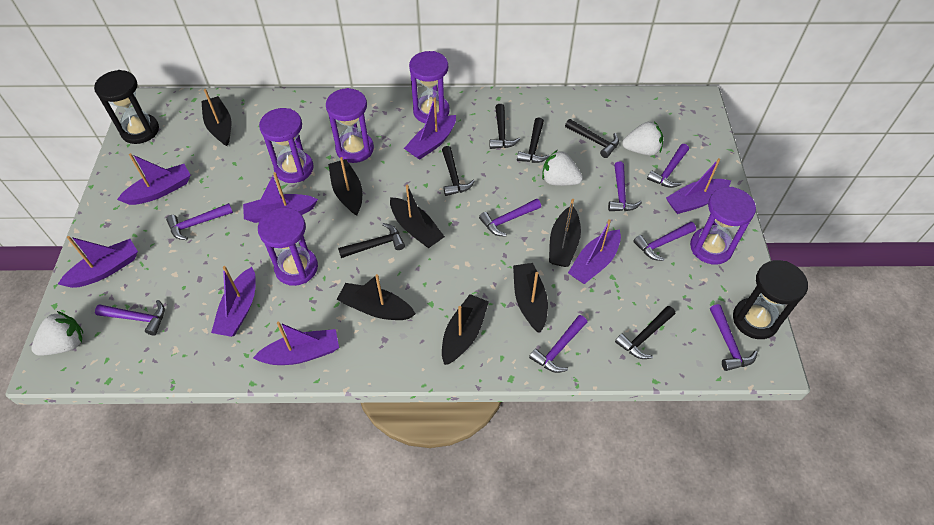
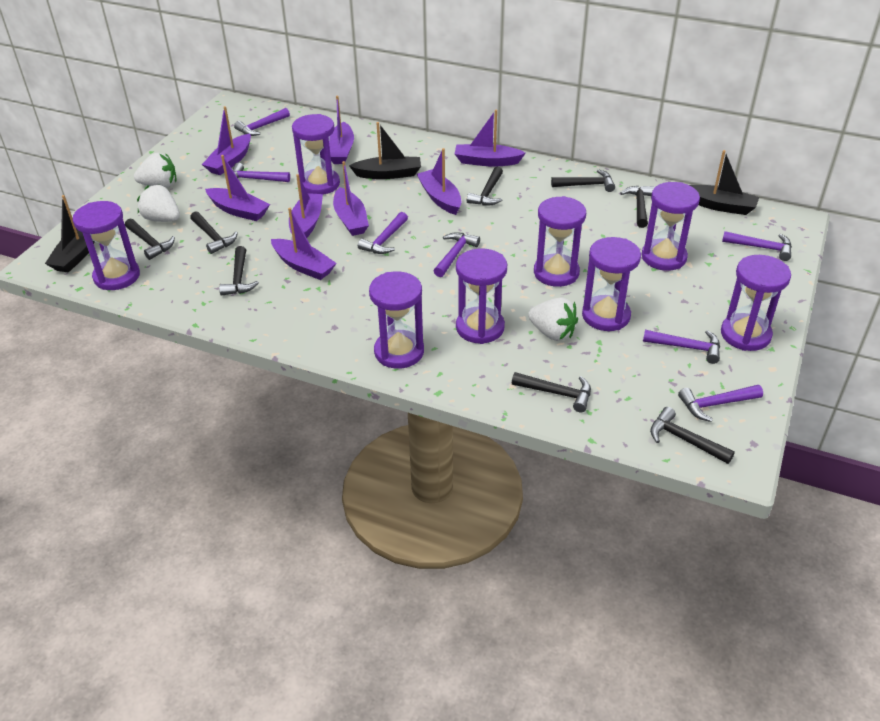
black boat: 7 -> 3
black hammer: 6 -> 8
black hourglass: 2 -> 0
purple hammer: 8 -> 7
purple hourglass: 5 -> 8

